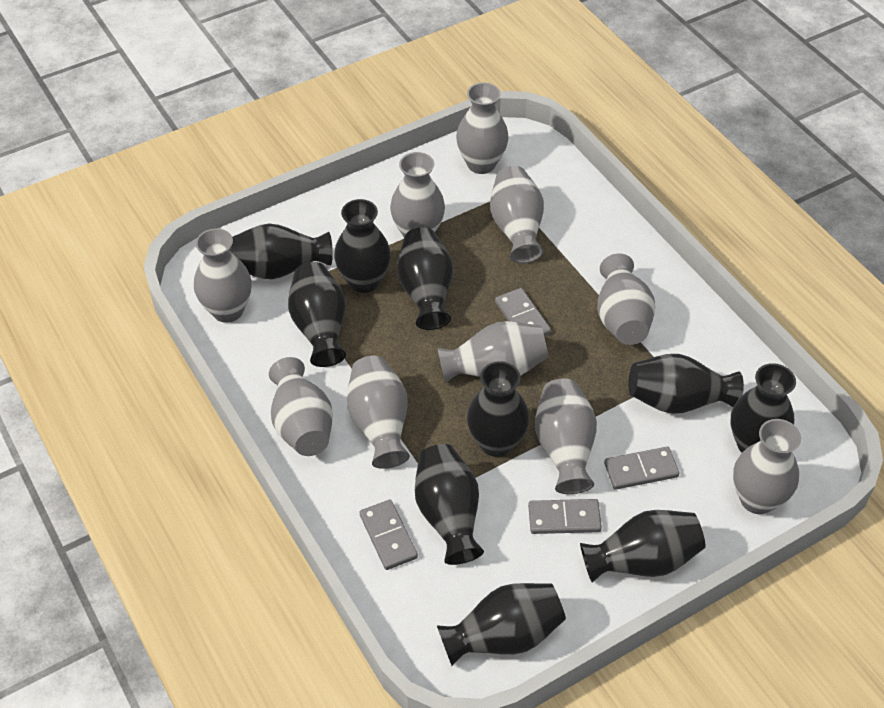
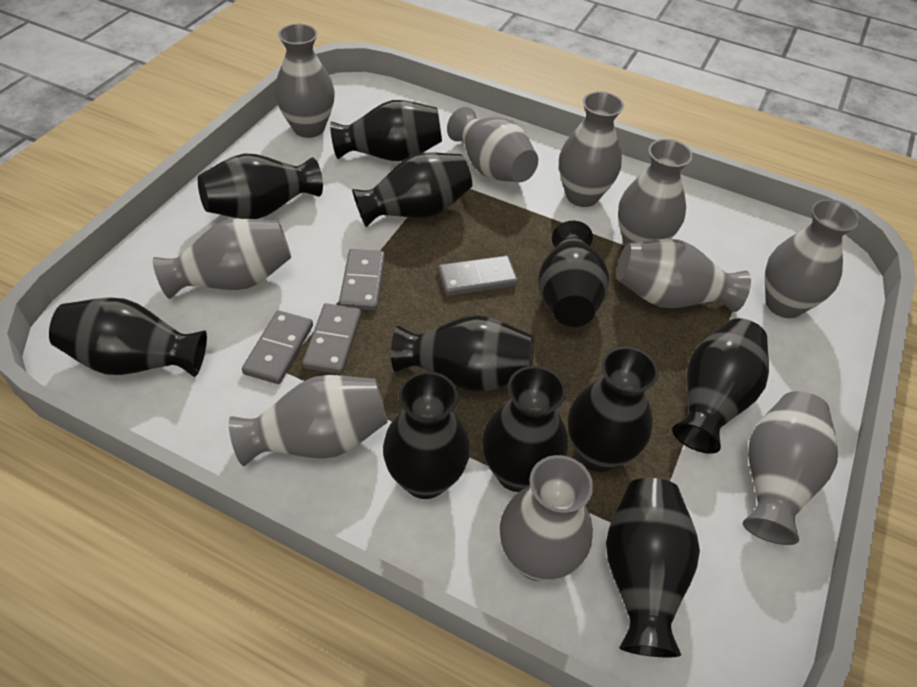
black vase: 10 -> 11

